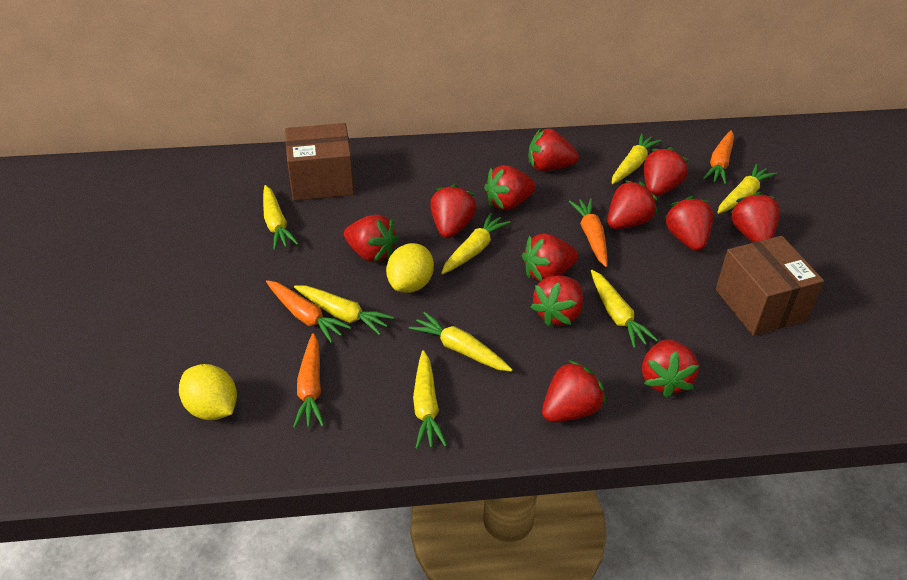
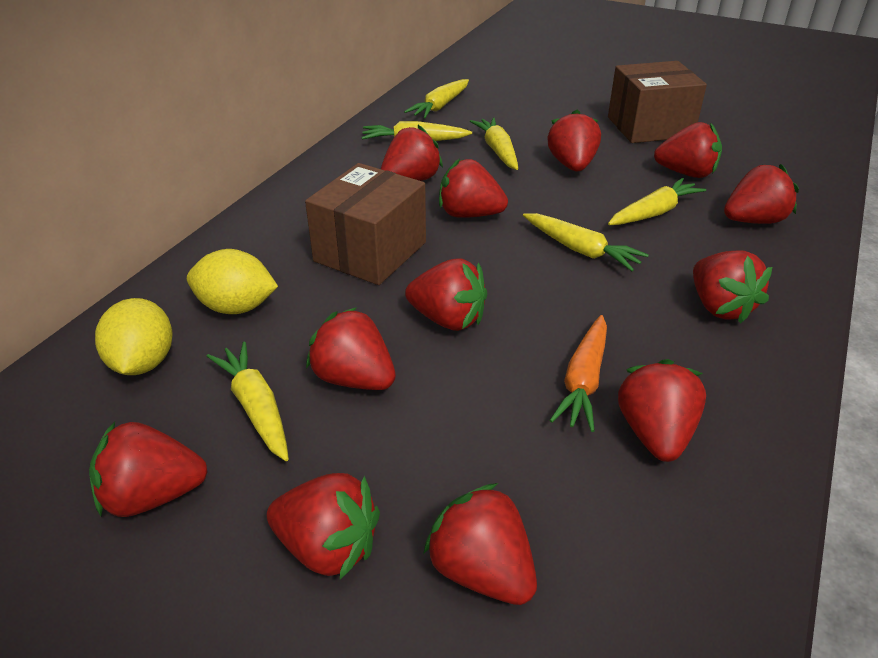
orange carrot: 4 -> 1
yellow carrot: 8 -> 6

